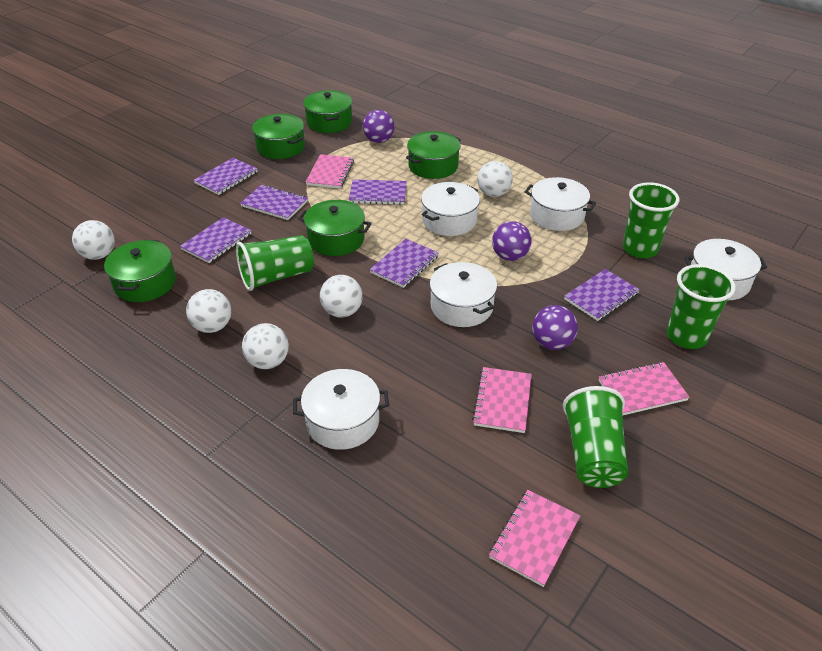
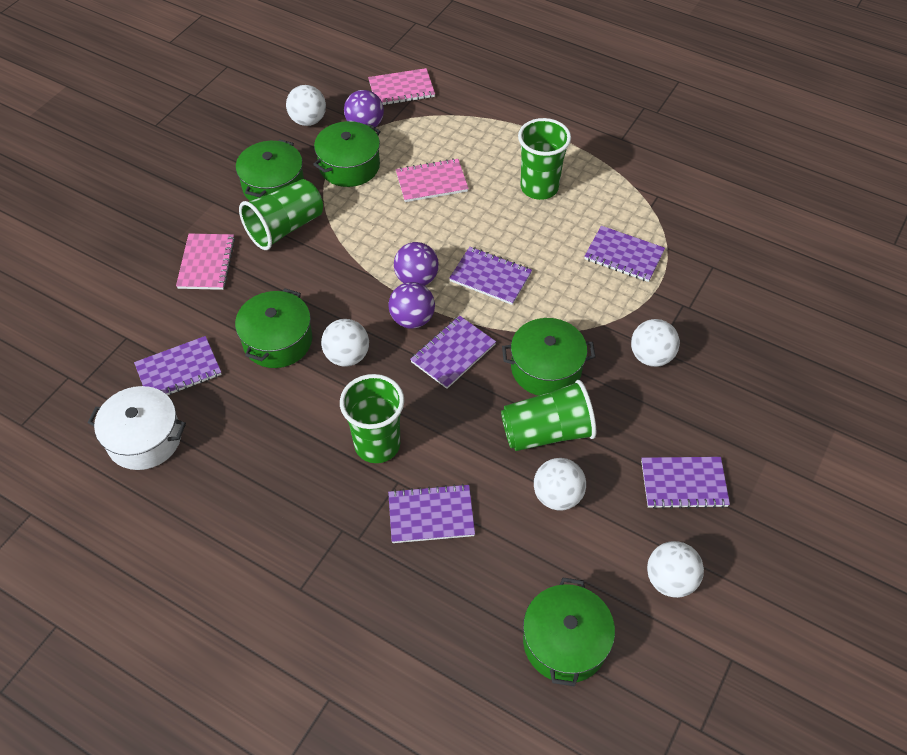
pink notebook: 4 -> 3
white pot: 5 -> 1

